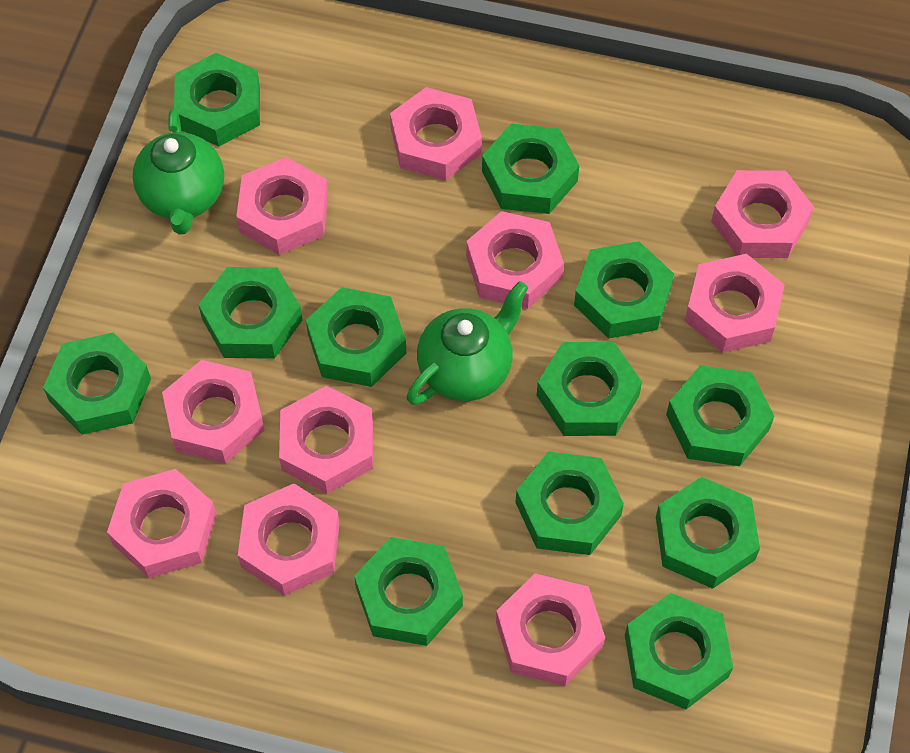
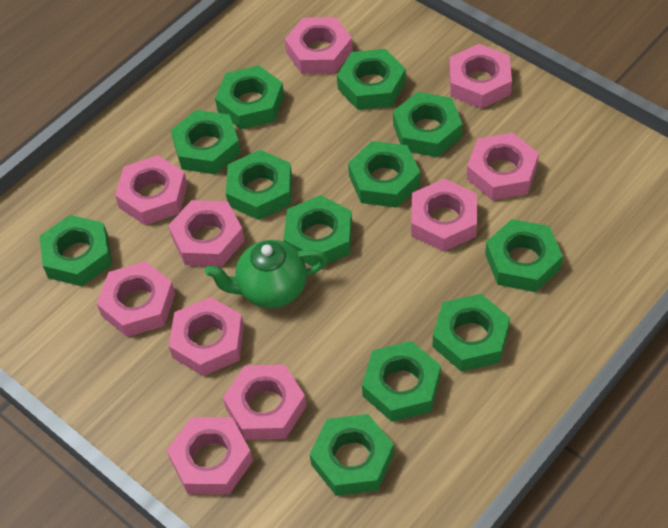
green teapot: 2 -> 1

